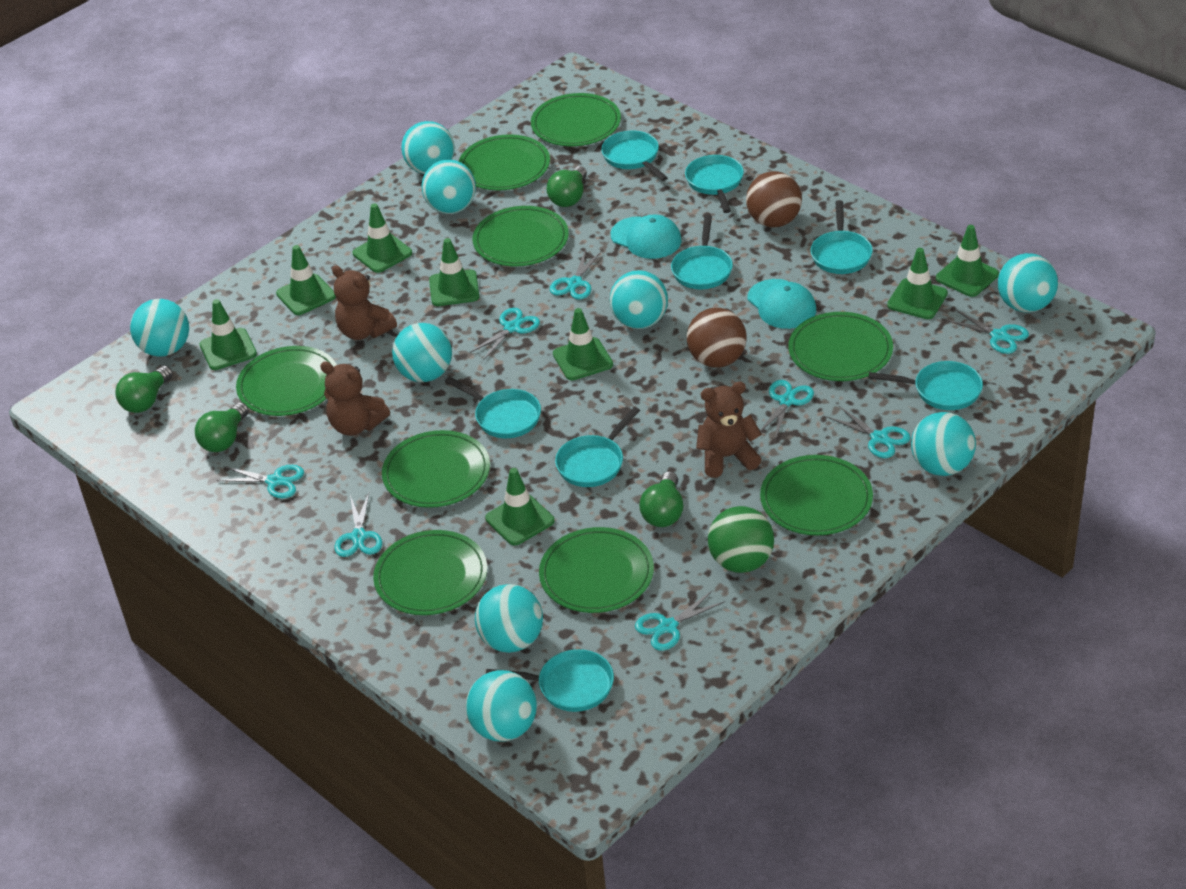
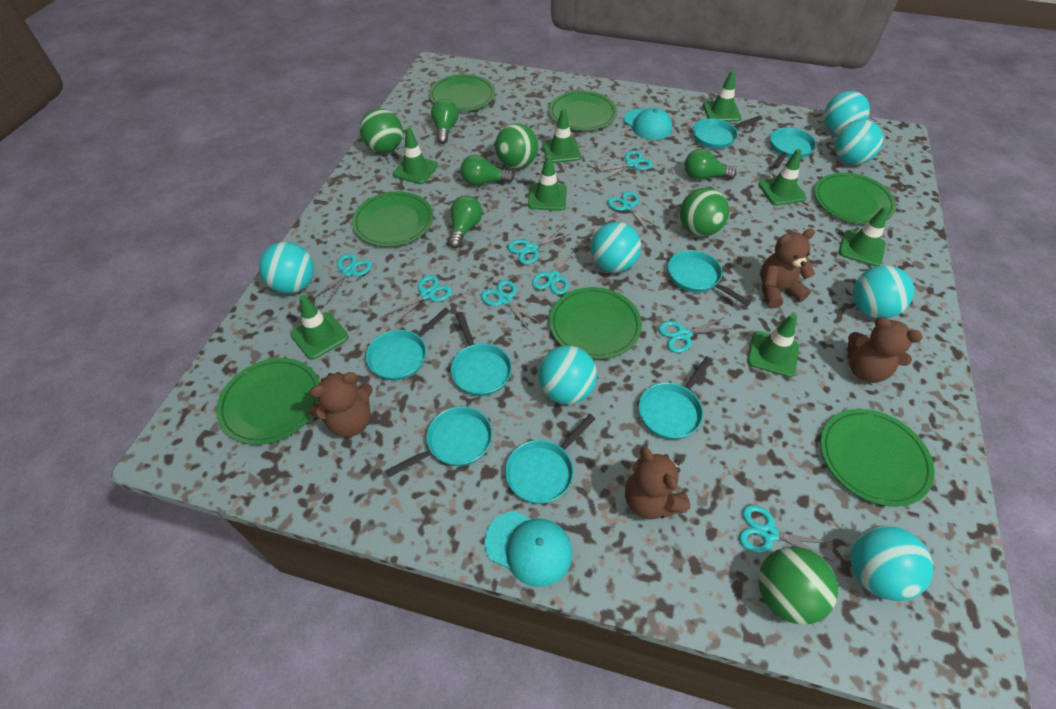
brown ball: 2 -> 0
brown teddy bear: 3 -> 4
green ball: 1 -> 4
green plate: 9 -> 7
turquoise ball: 9 -> 7
turquoise scissors: 8 -> 9

